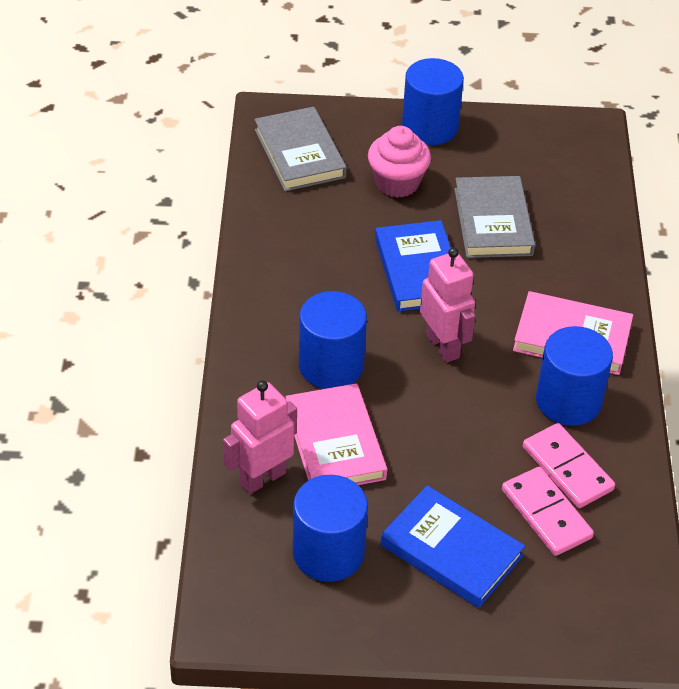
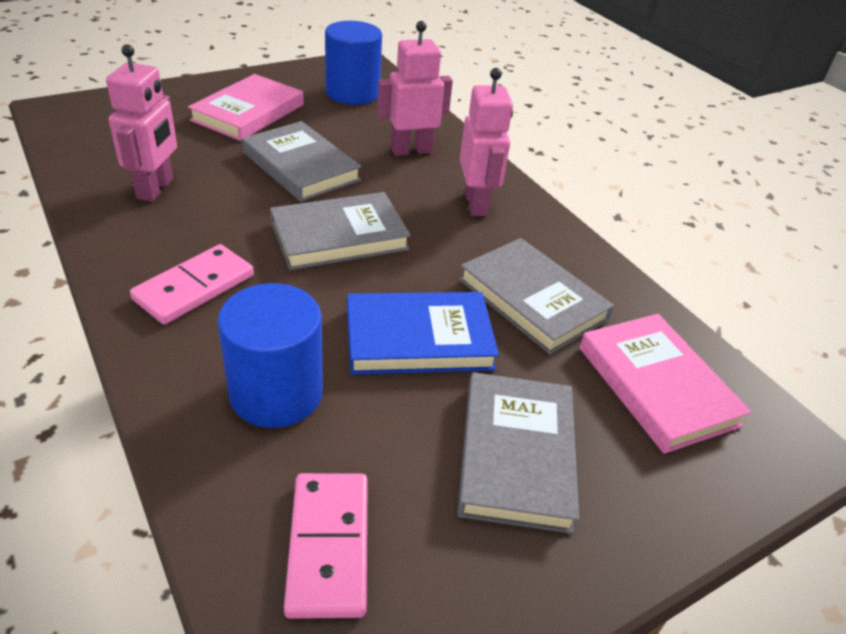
blue book: 2 -> 1
blue cylinder: 4 -> 2
grey book: 2 -> 4
pink cupcake: 1 -> 0
pink robot: 2 -> 3

